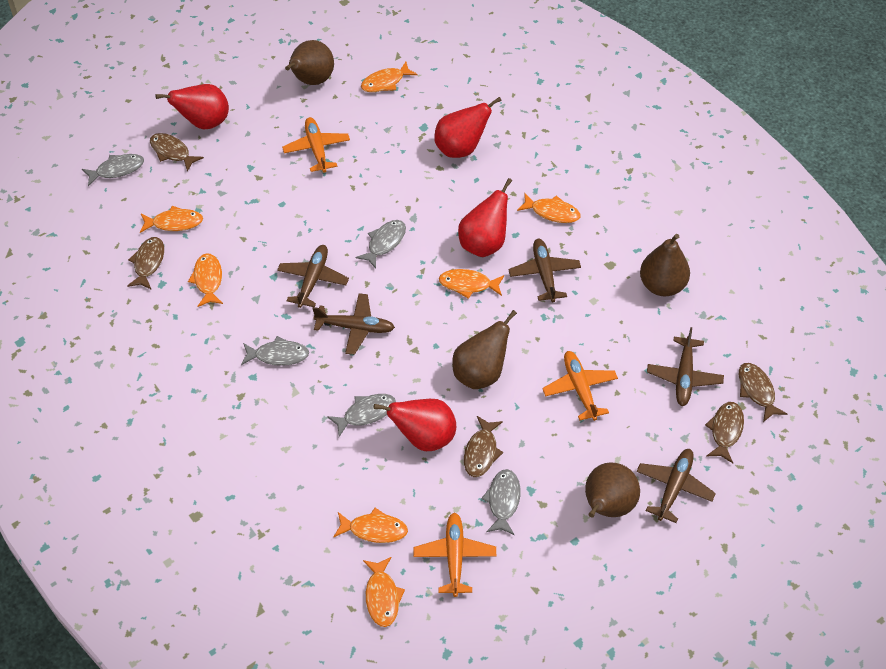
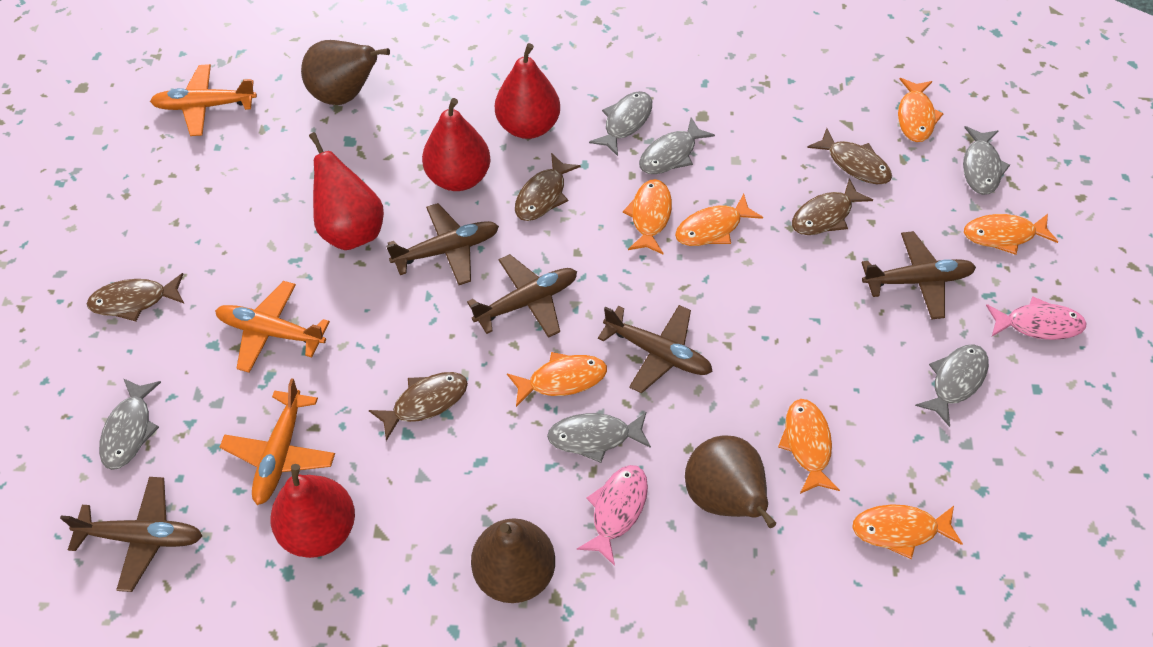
brown pear: 4 -> 3
grey fish: 5 -> 6
pink fish: 0 -> 2

